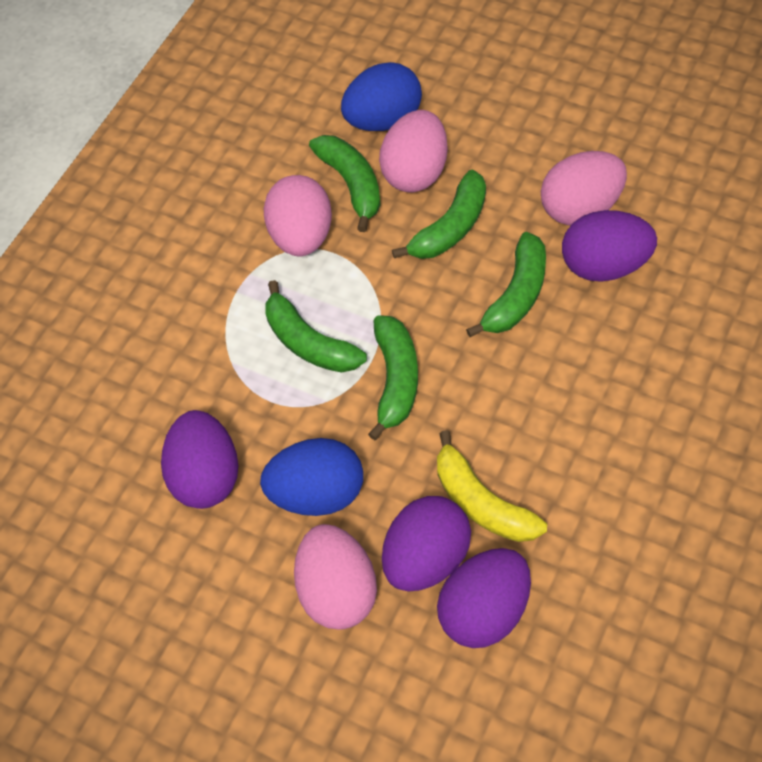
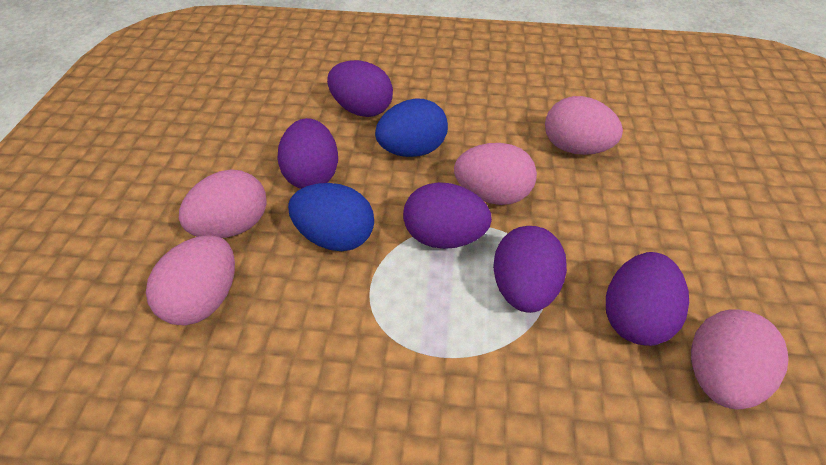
green banana: 5 -> 0
pink egg: 4 -> 5
purple egg: 4 -> 5
yellow banana: 1 -> 0

